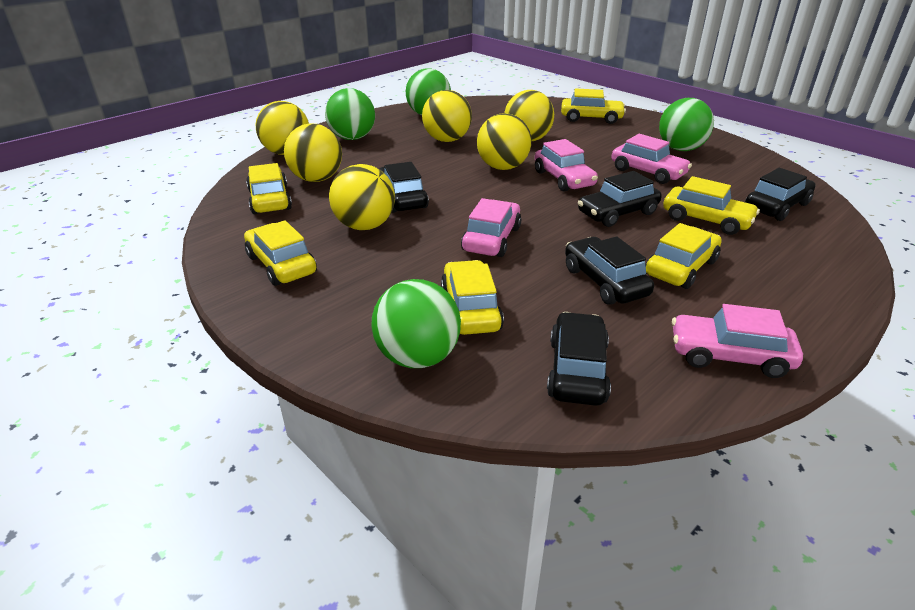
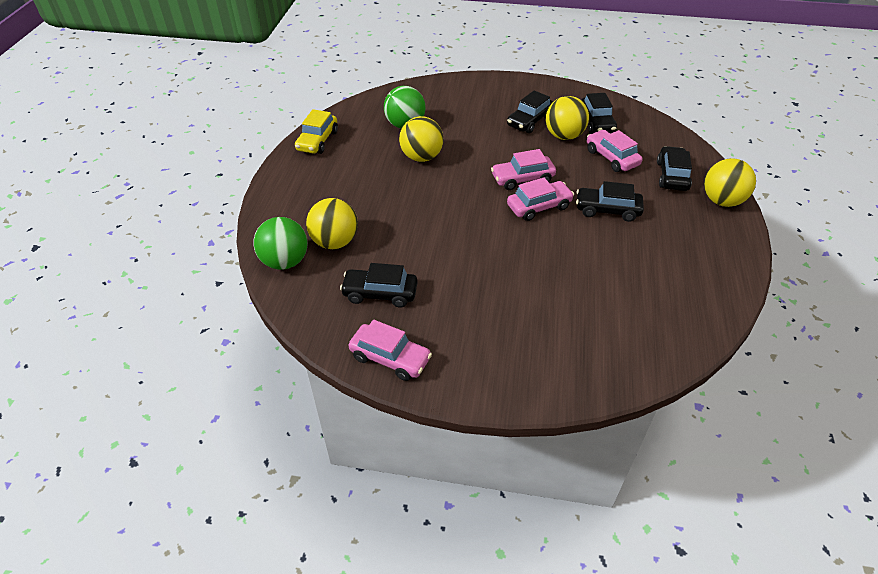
green ball: 4 -> 2
yellow ball: 6 -> 4
yellow car: 6 -> 1

